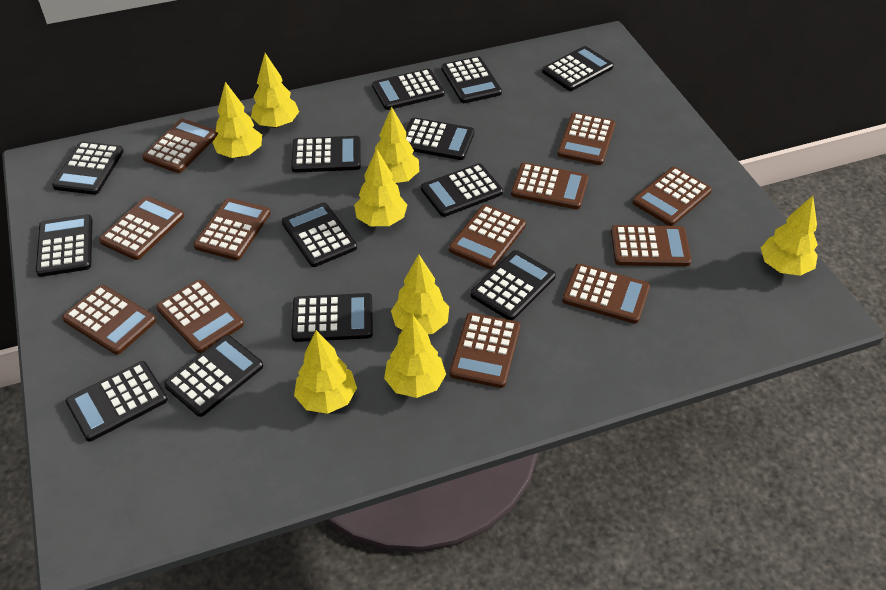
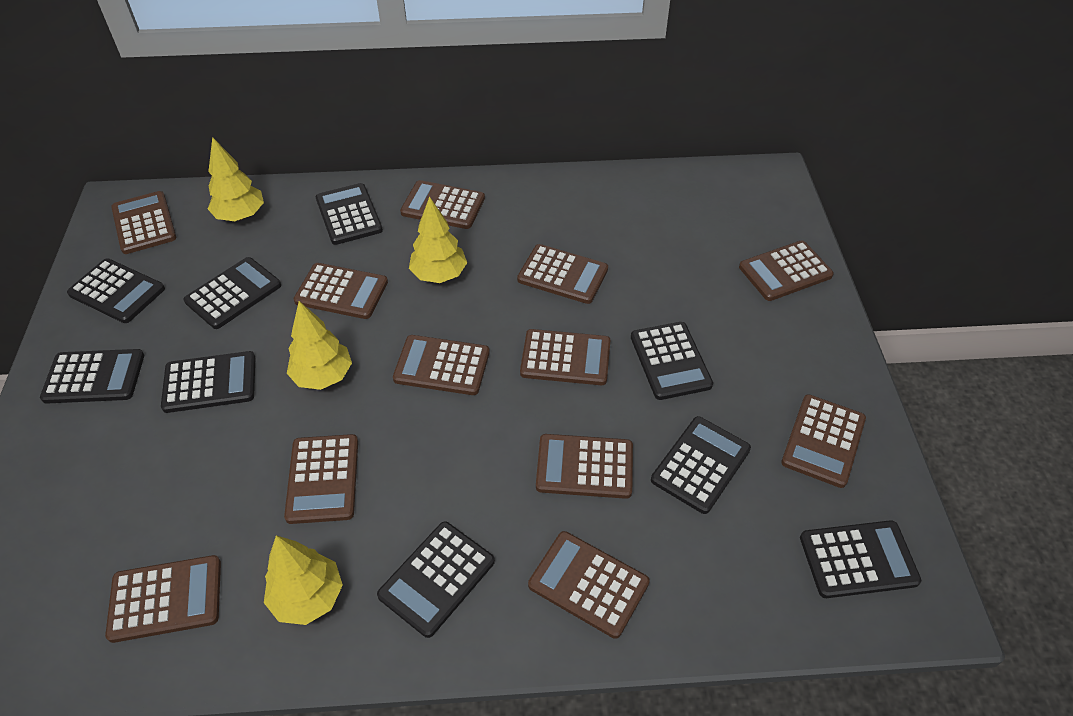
black calculator: 13 -> 9
yellow tree: 8 -> 4

